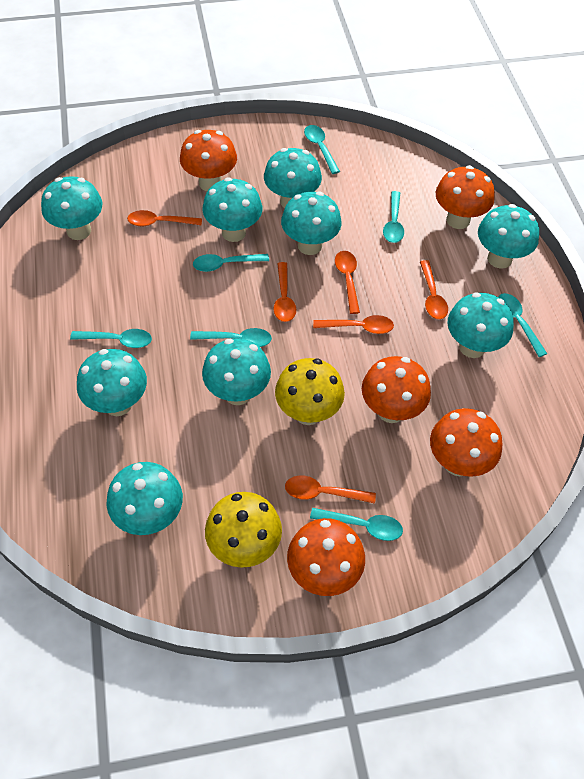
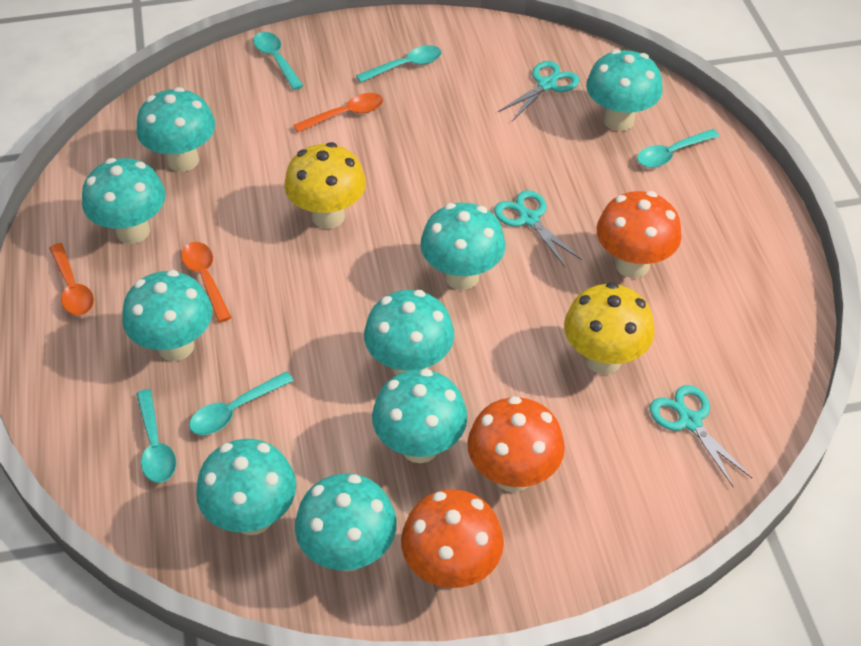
orange mushroom: 5 -> 3
orange spoon: 6 -> 3
turquoise scissors: 0 -> 3
turquoise spoon: 7 -> 5

